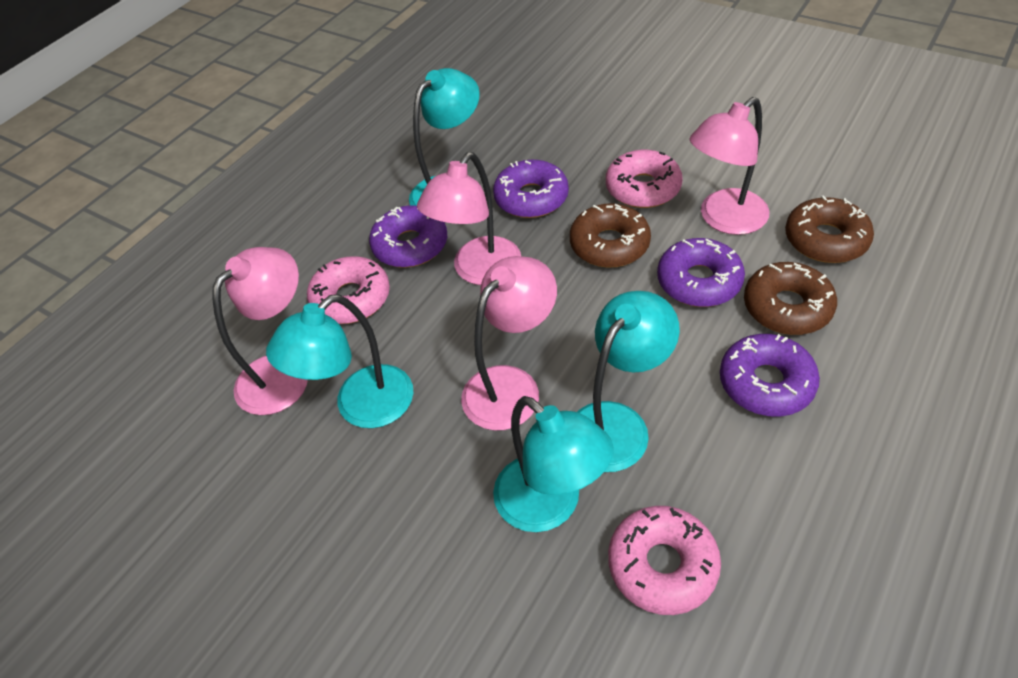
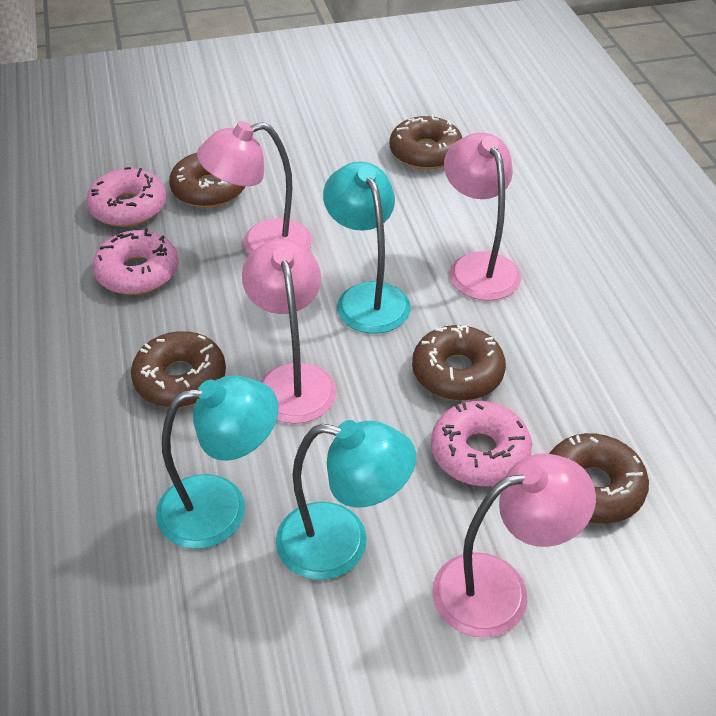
brown donut: 3 -> 5
purple donut: 4 -> 0
turquoise lamp: 4 -> 3

